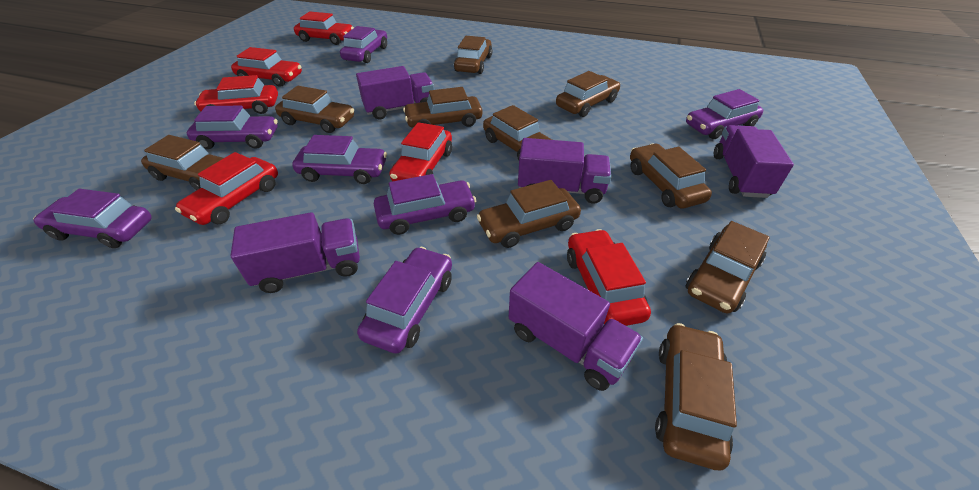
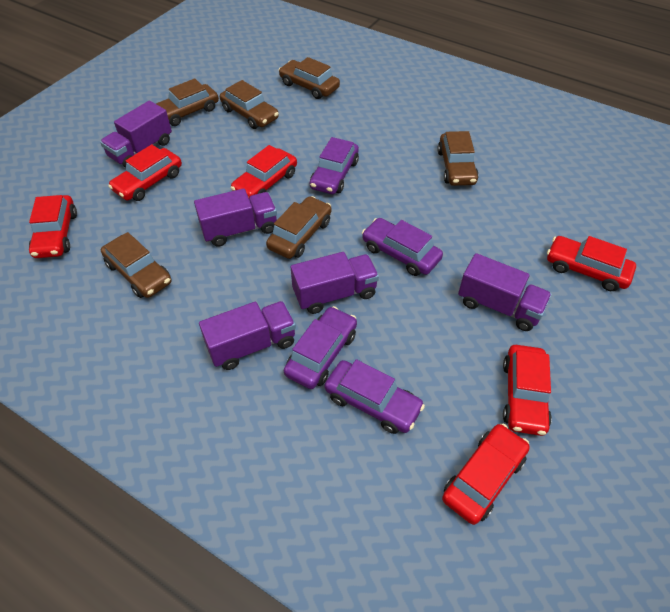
brown car: 10 -> 6
purple car: 7 -> 4

